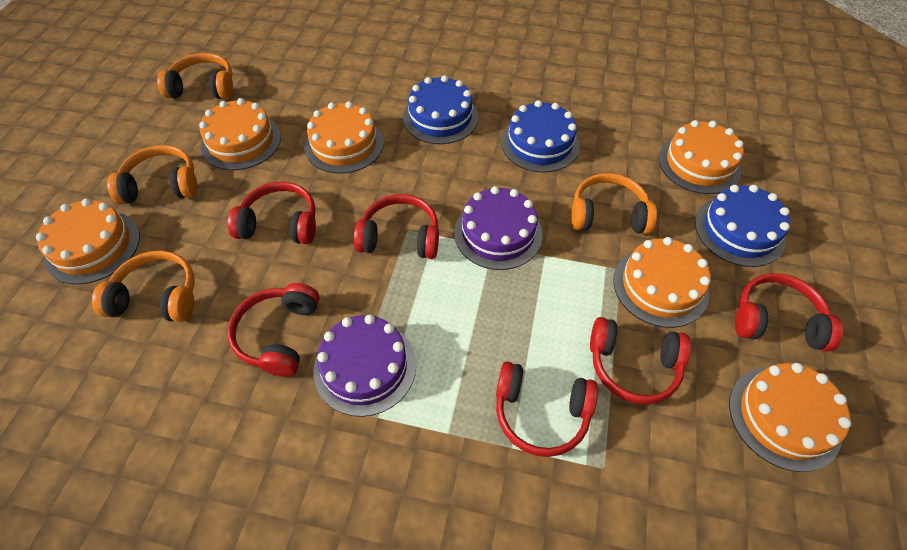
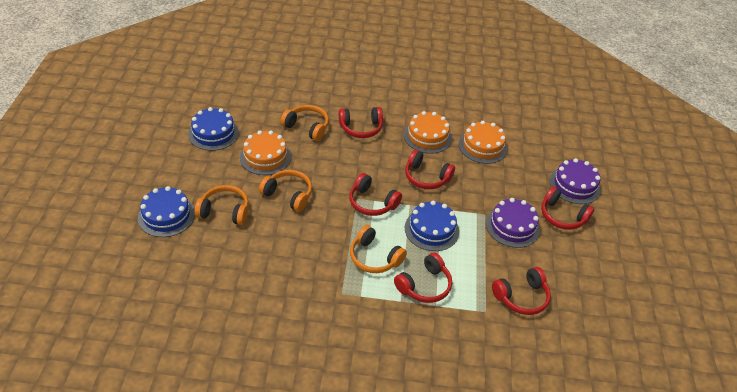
orange cake: 6 -> 3

